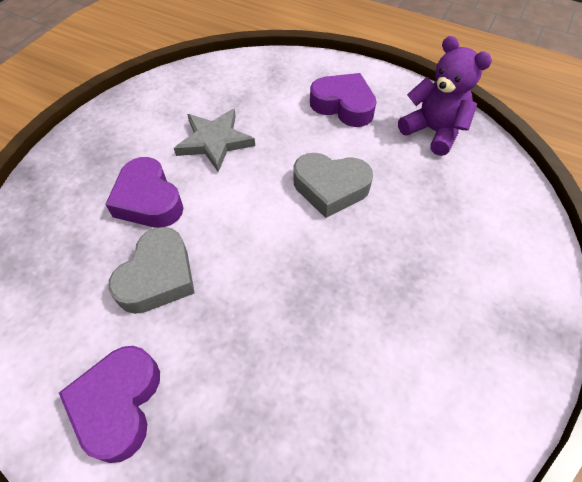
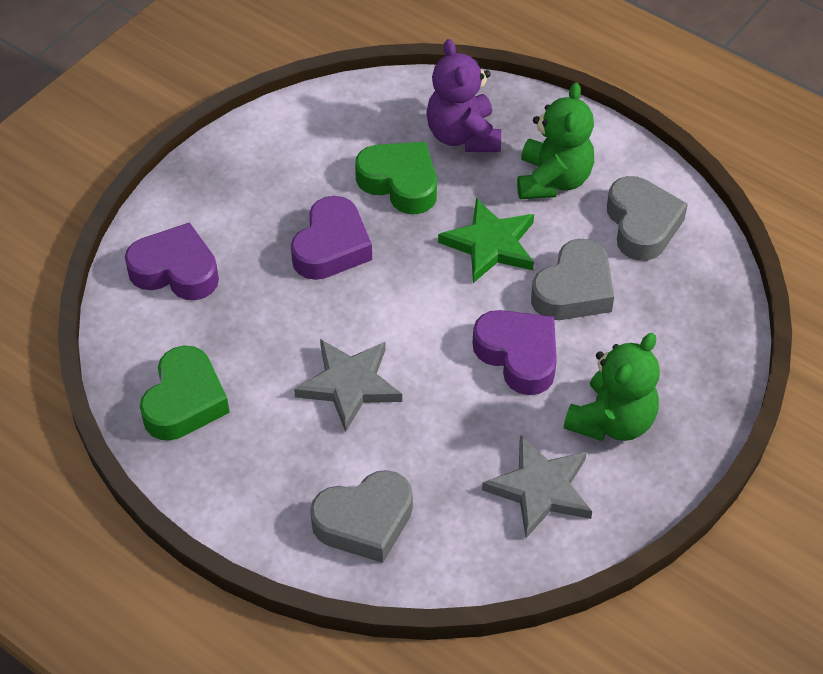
green heart: 0 -> 2
green star: 0 -> 1
green teddy bear: 0 -> 2
grey heart: 2 -> 3
grey star: 1 -> 2

